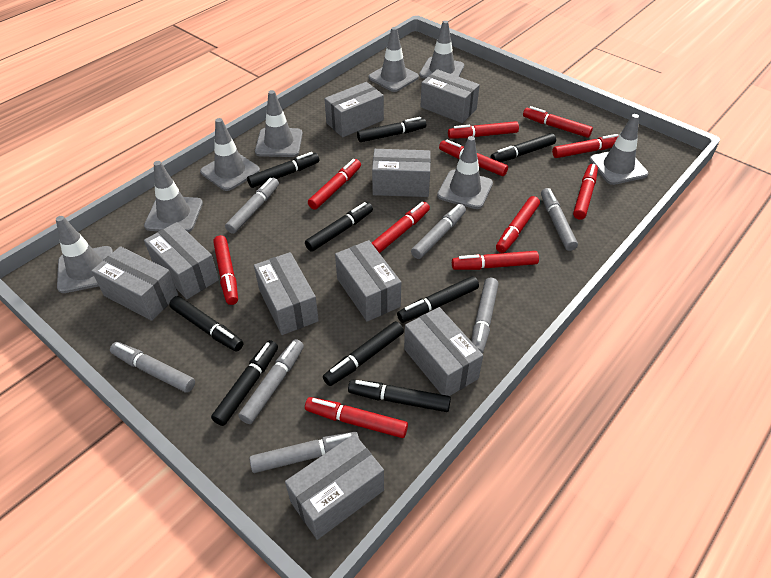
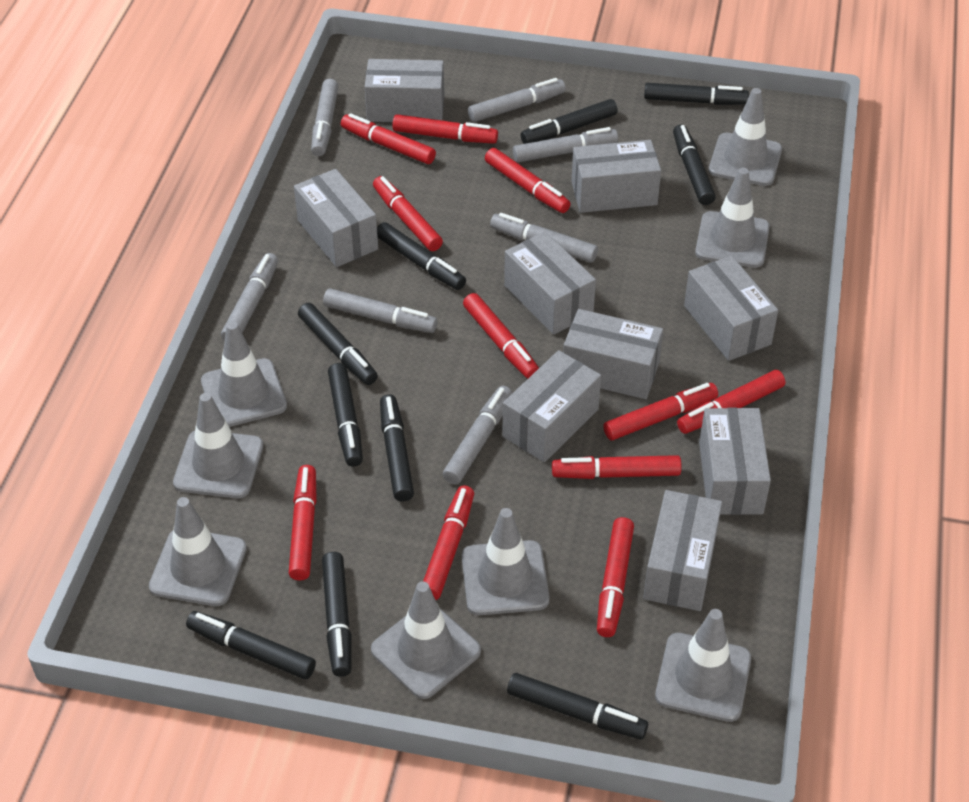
black marker: 9 -> 10

